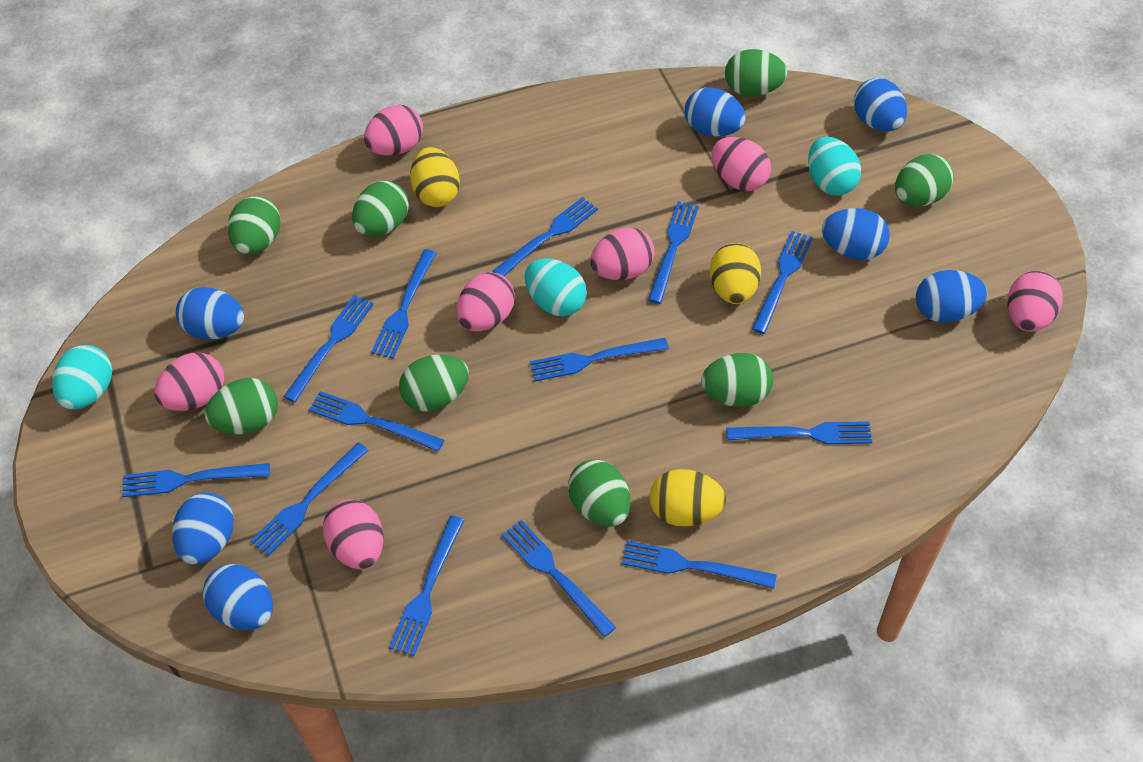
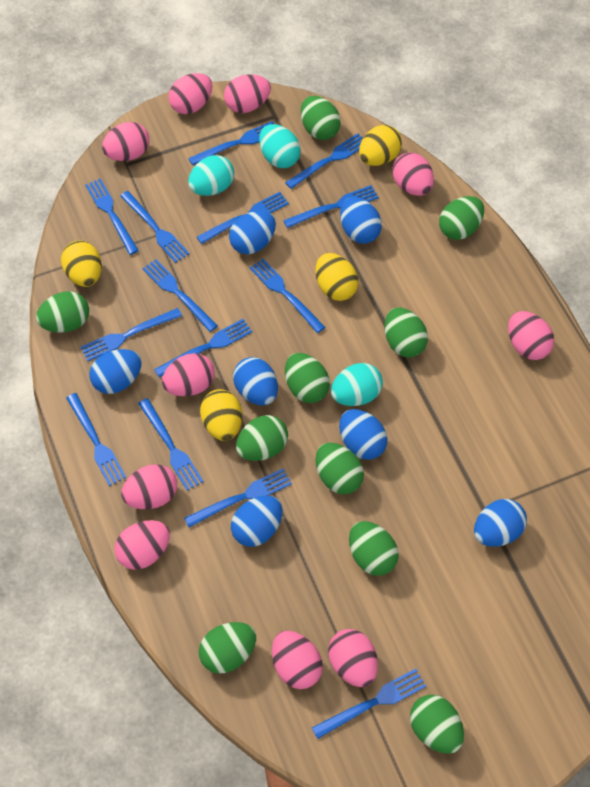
blue fork: 13 -> 14
green egg: 8 -> 10
pink egg: 7 -> 10
yellow egg: 3 -> 4

